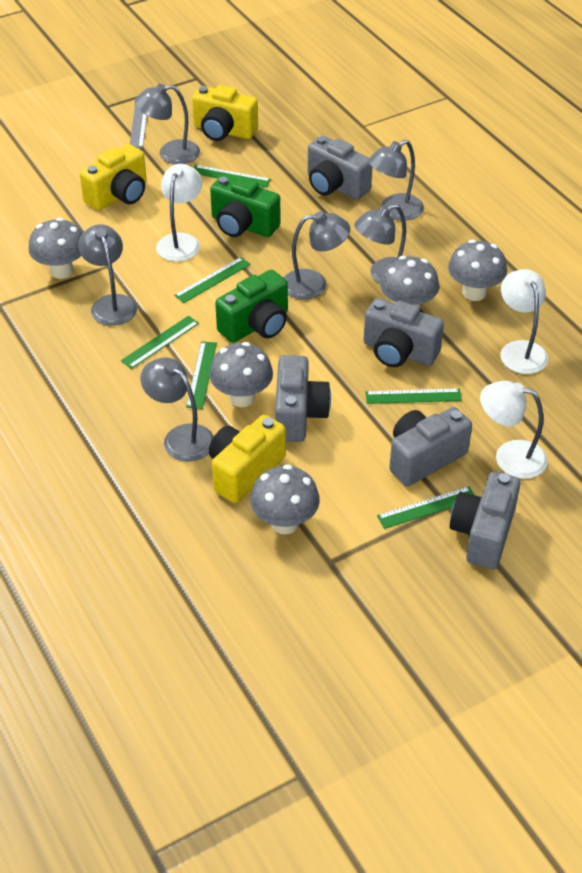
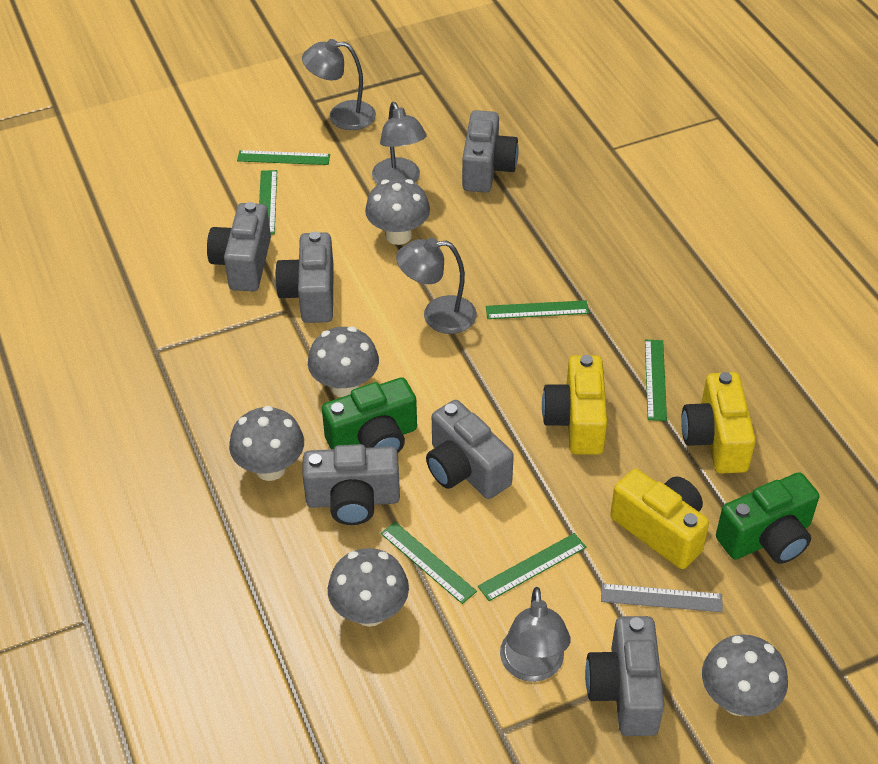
grey camera: 5 -> 6
grey lamp: 6 -> 4
white lamp: 3 -> 0

